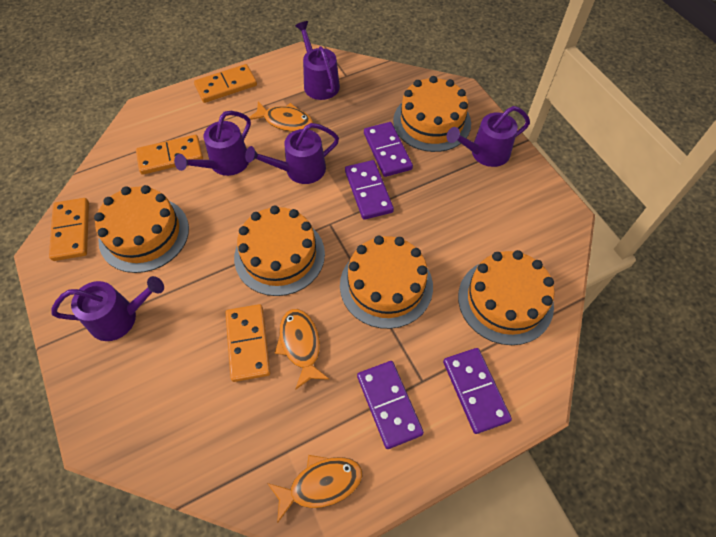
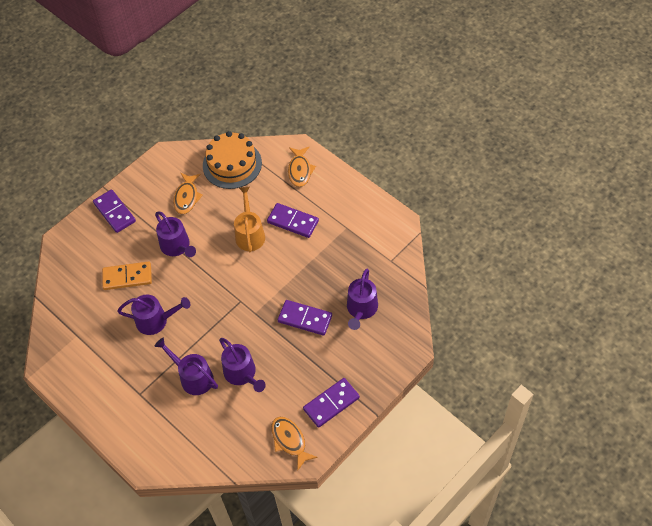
orange cake: 5 -> 1
orange domino: 4 -> 1
orange watering can: 0 -> 1

